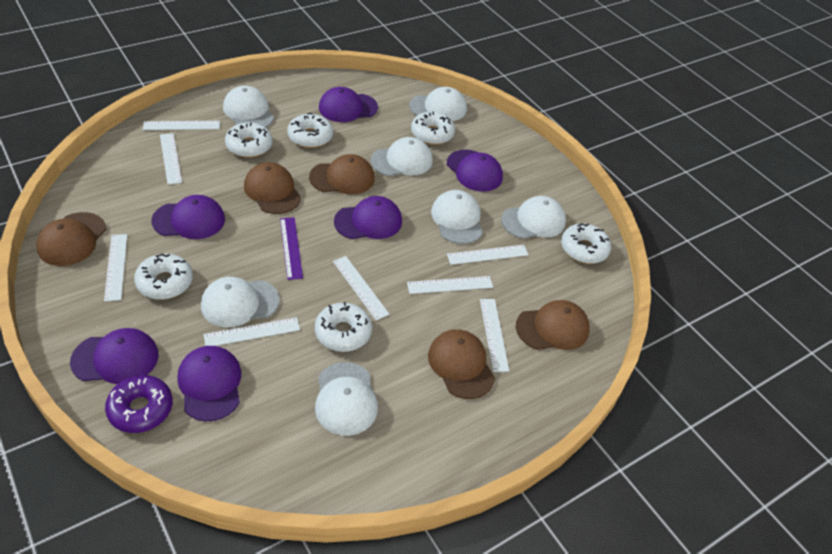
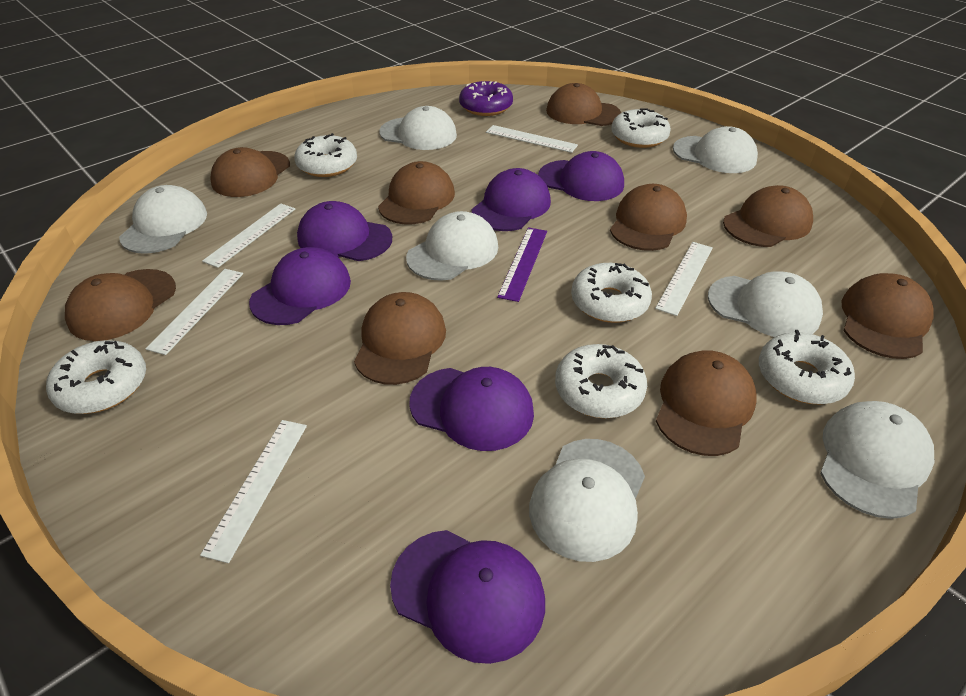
brown cap: 5 -> 9
white ruler: 8 -> 5

